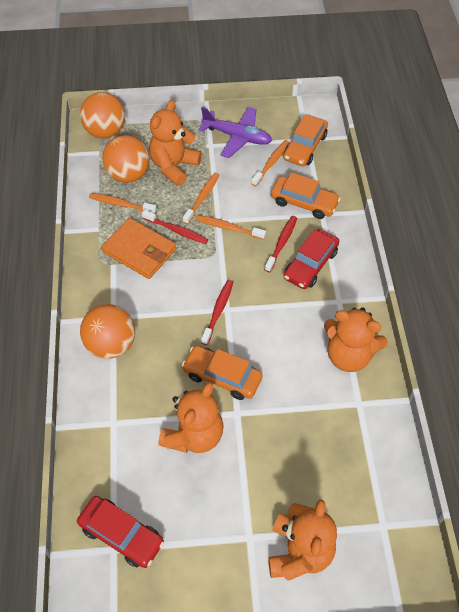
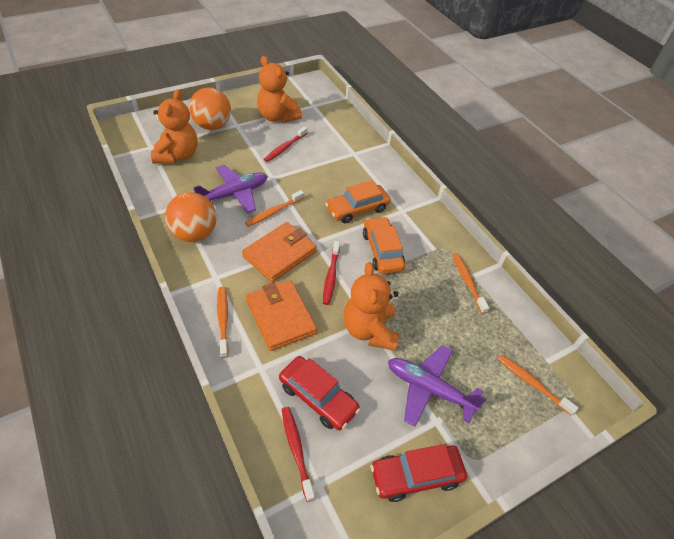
orange ball: 3 -> 2
orange car: 3 -> 2
orange teddy bear: 4 -> 3
orange wallet: 1 -> 2
purple plane: 1 -> 2

